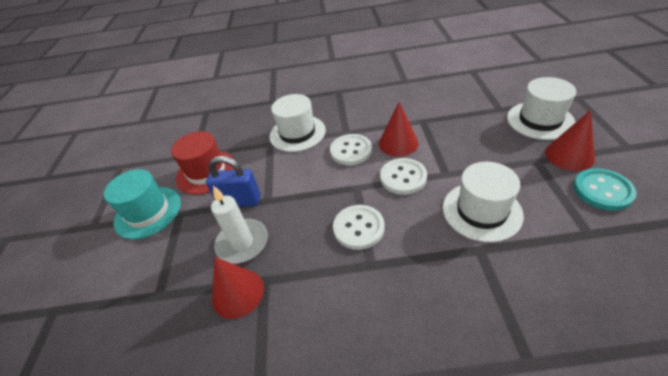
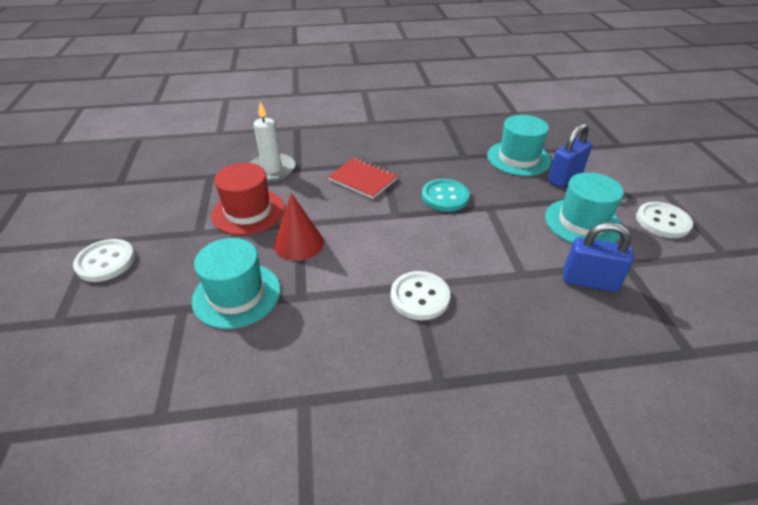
blue padlock: 1 -> 2
red cone: 3 -> 1
red notebook: 0 -> 1
turquoise hat: 1 -> 3
white hat: 3 -> 0

